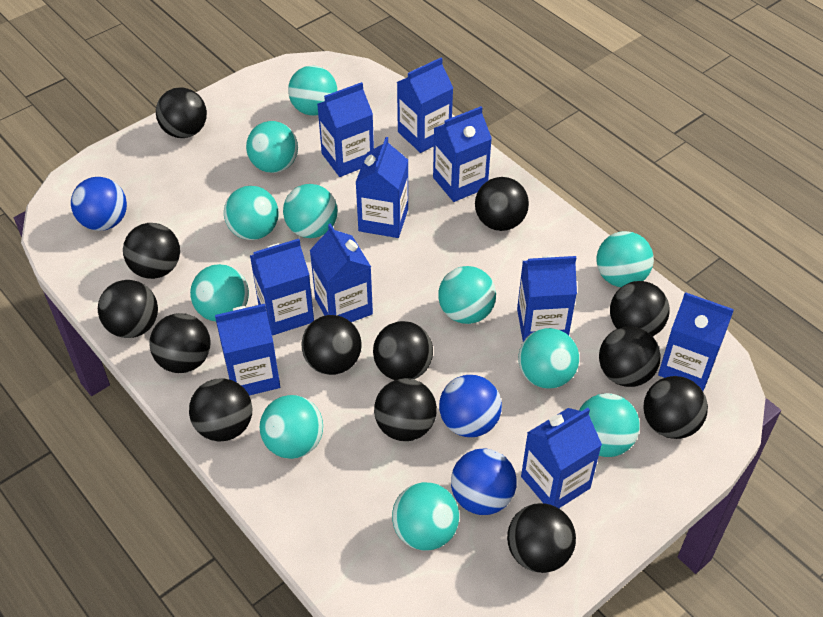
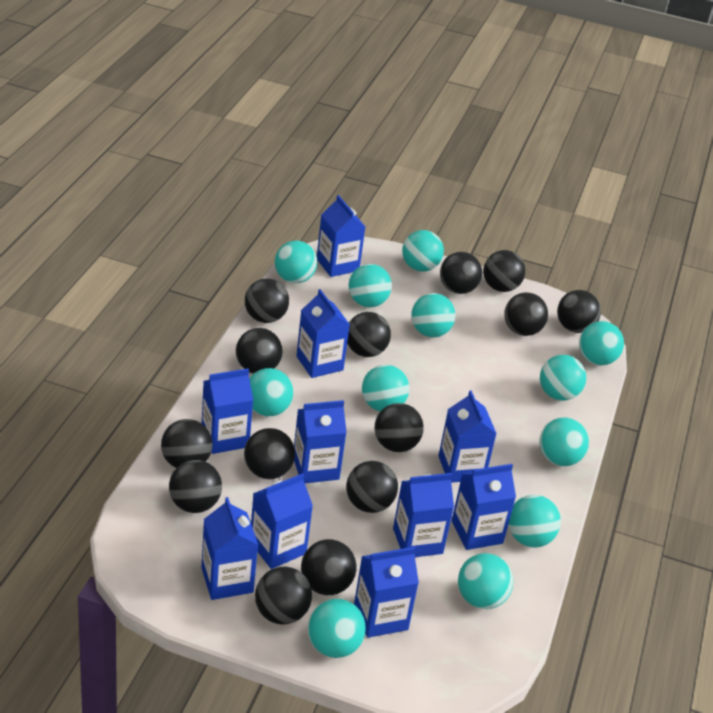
black ball: 13 -> 14
blue ball: 3 -> 0
turquoise ball: 11 -> 12

